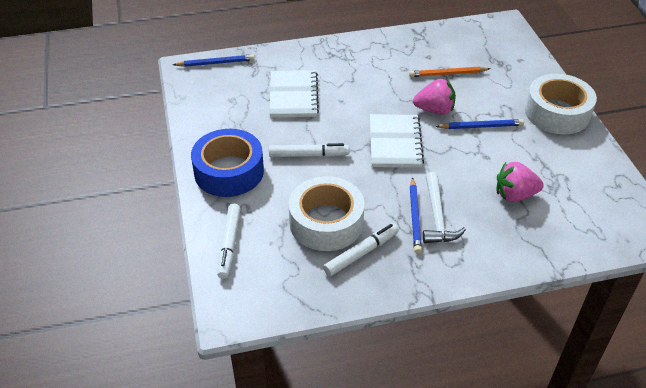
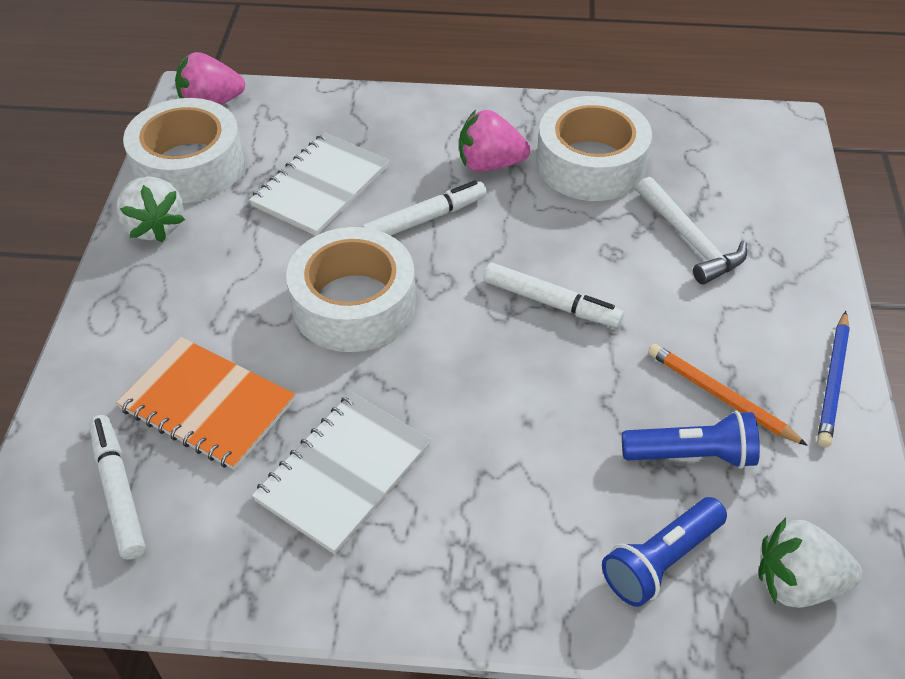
blue flashlight: 0 -> 2
blue pencil: 3 -> 1
blue tape: 1 -> 0
orange notebook: 0 -> 1
white strawberry: 0 -> 2
white tape: 2 -> 3

